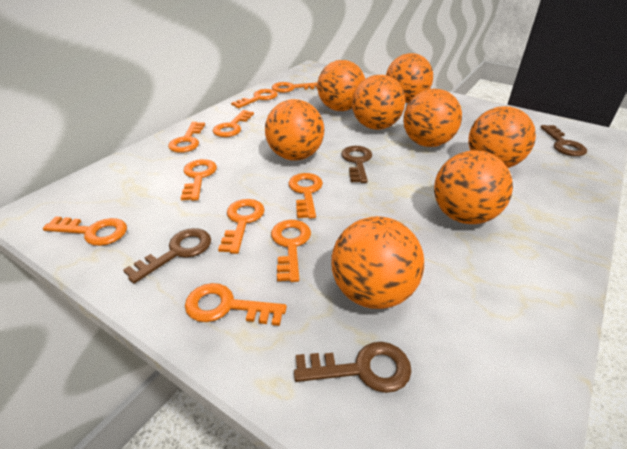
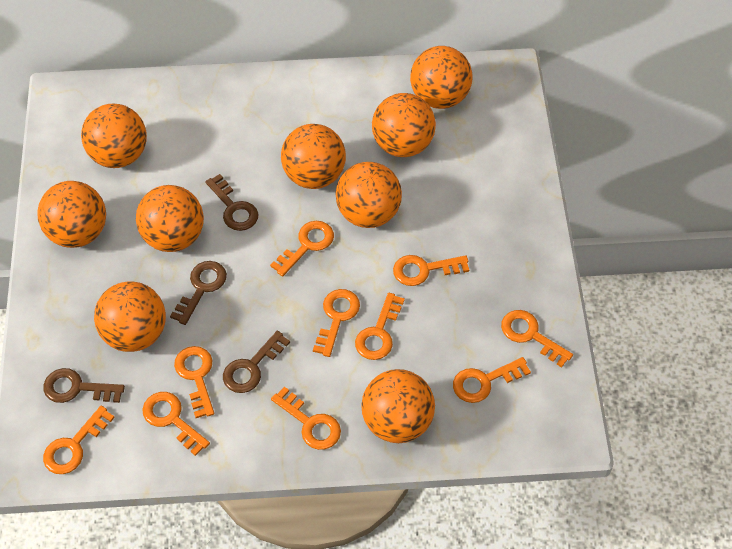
orange ball: 8 -> 9

